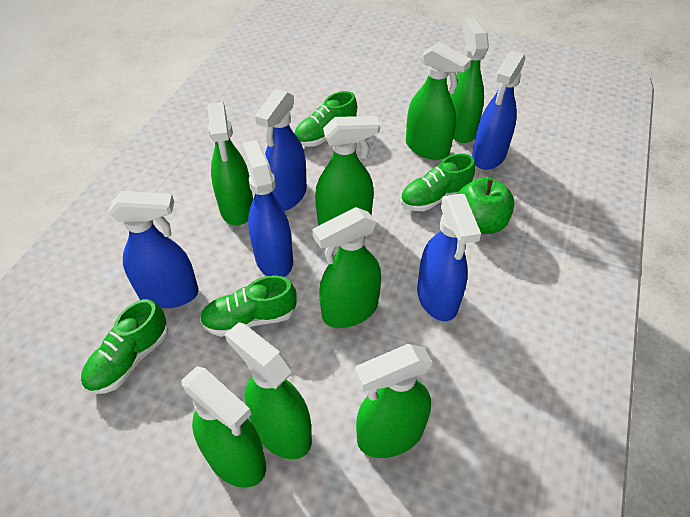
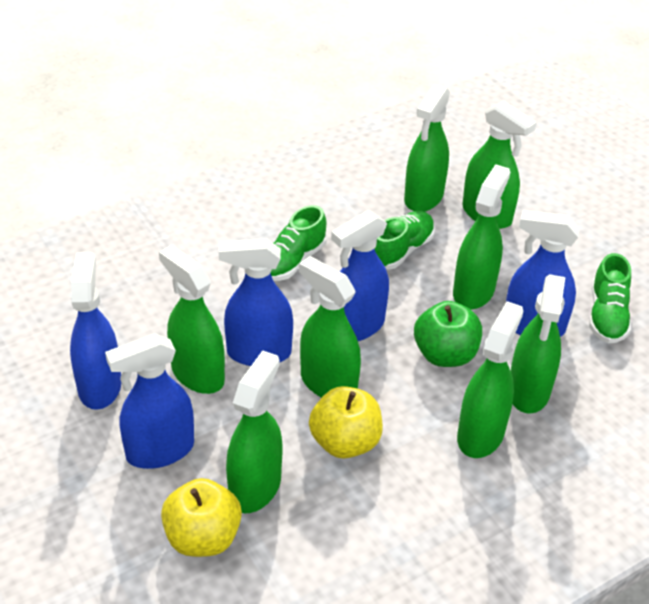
green shoe: 4 -> 3
yellow apple: 0 -> 2

